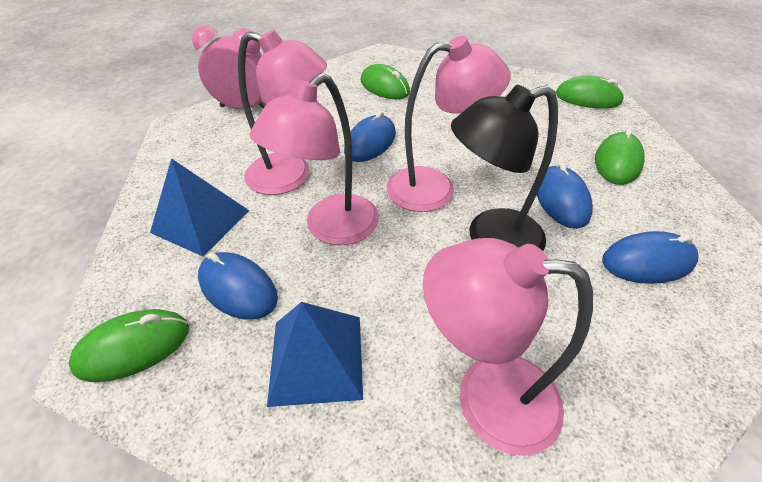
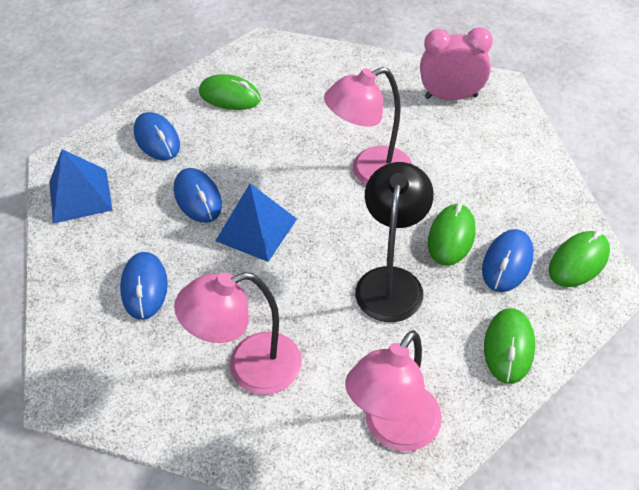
pink lamp: 4 -> 3

